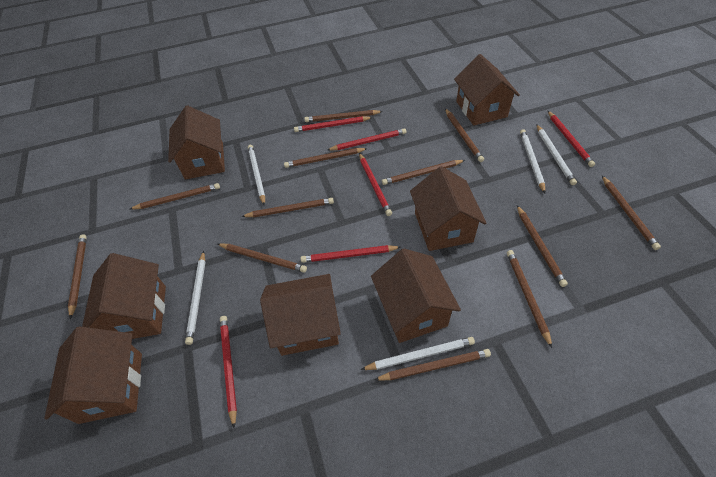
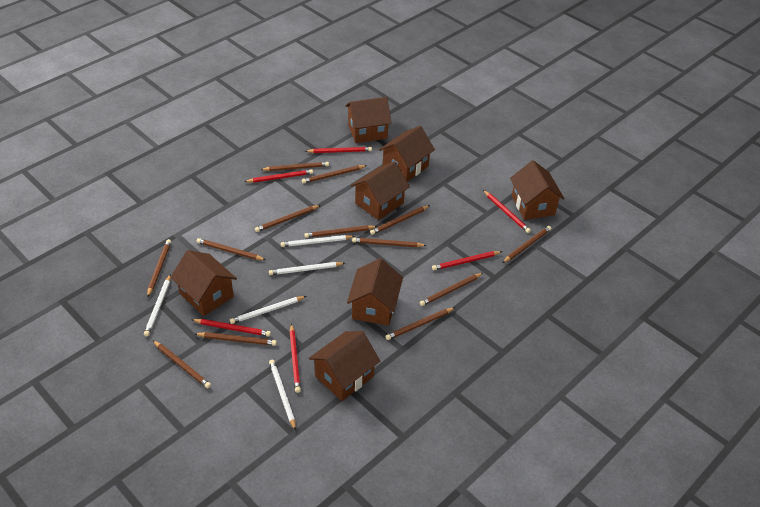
brown pencil: 12 -> 13

